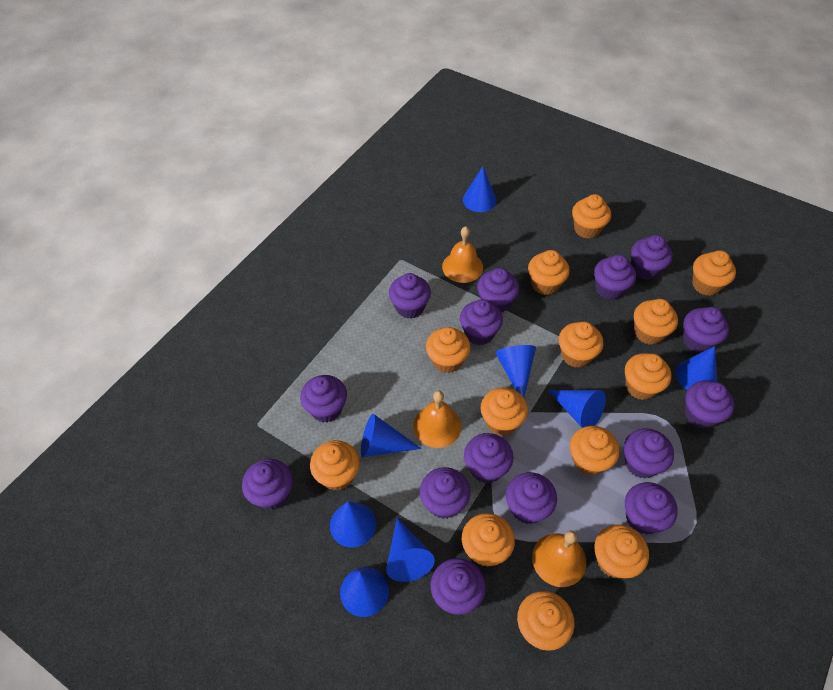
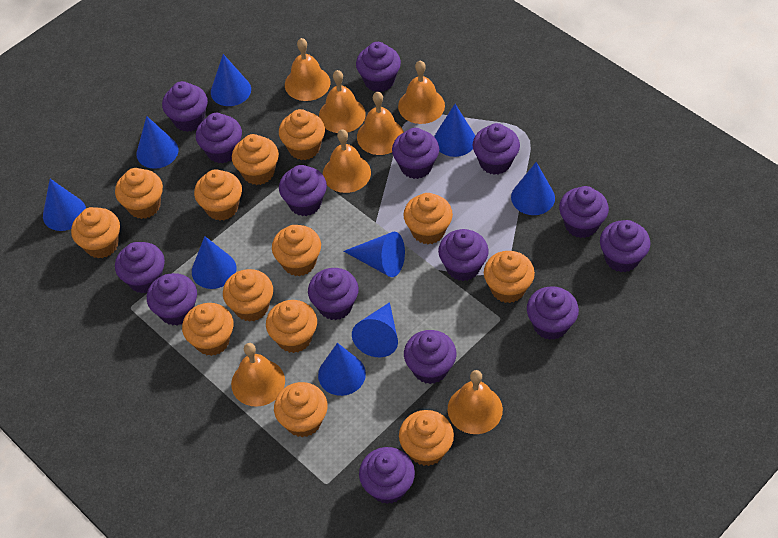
blue cone: 8 -> 9
orange bell: 3 -> 7

